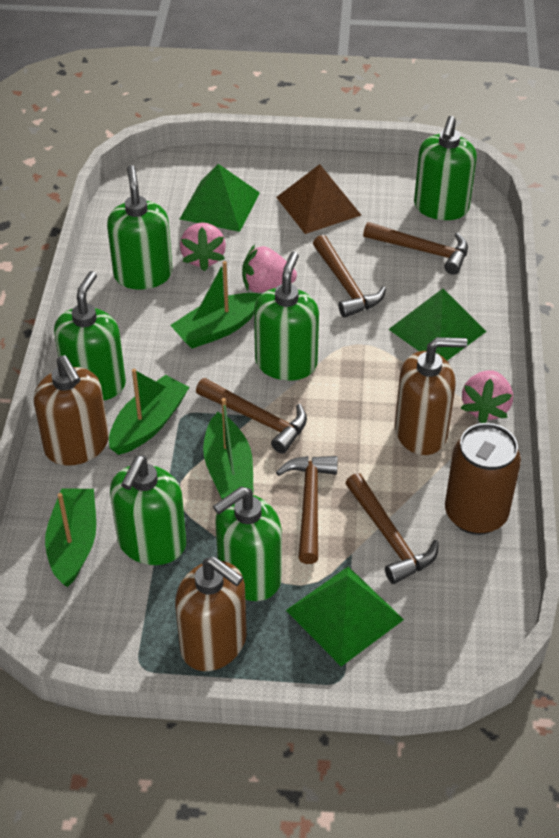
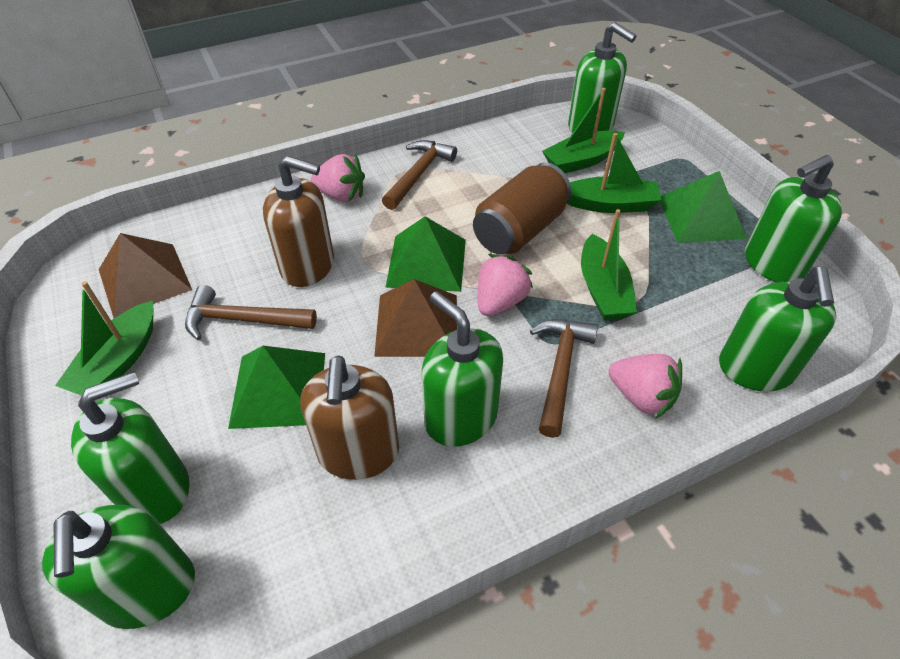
brown hammer: 5 -> 3
brown pyramid: 1 -> 2
brown soap dispenser: 3 -> 2

